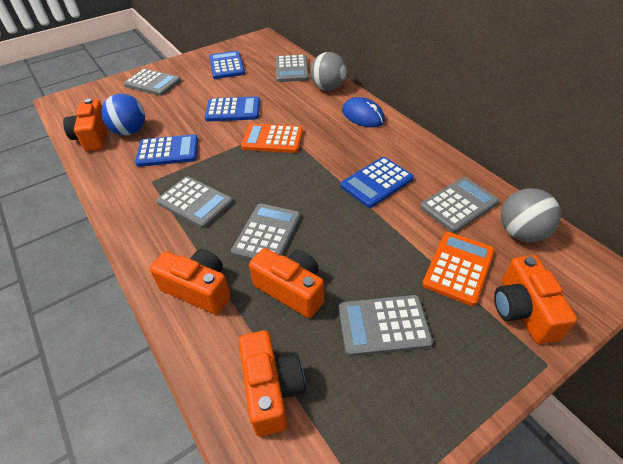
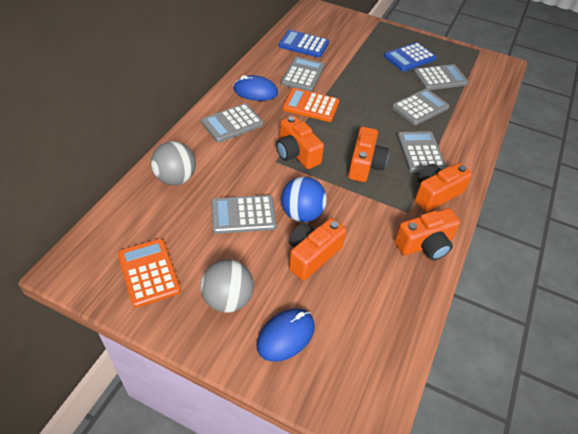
blue calculator: 4 -> 2
blue mouse: 1 -> 2

